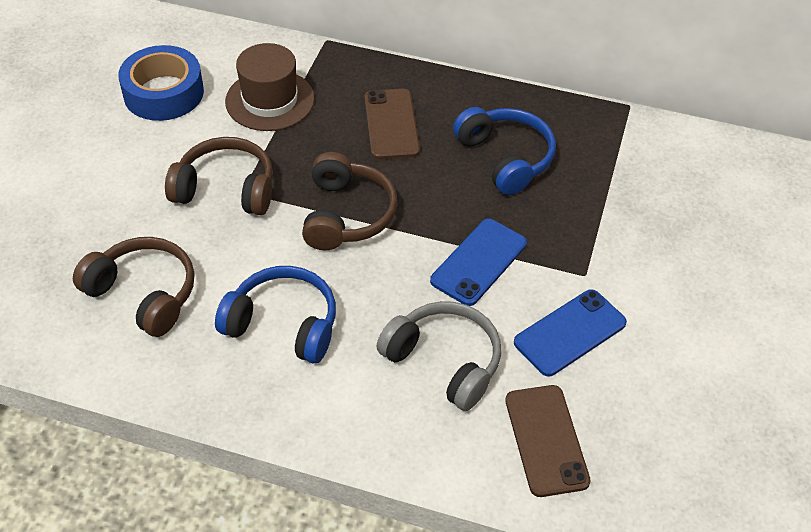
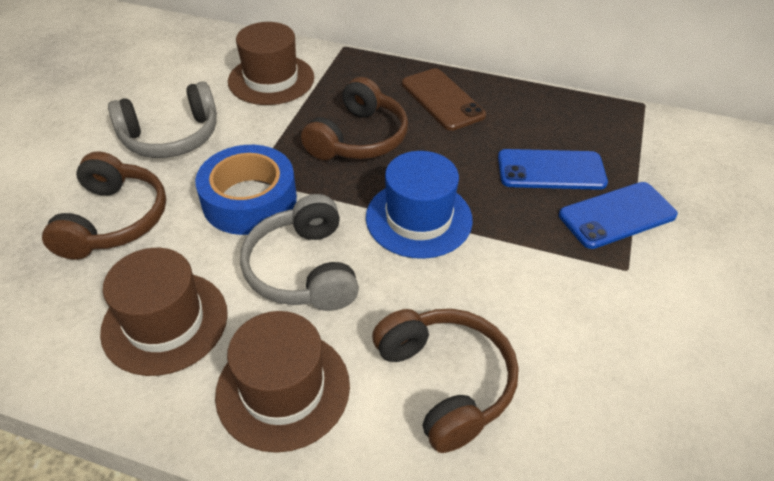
blue hat: 0 -> 1
blue headphones: 2 -> 0
brown hat: 1 -> 3
brown phone: 2 -> 1
grey headphones: 1 -> 2

